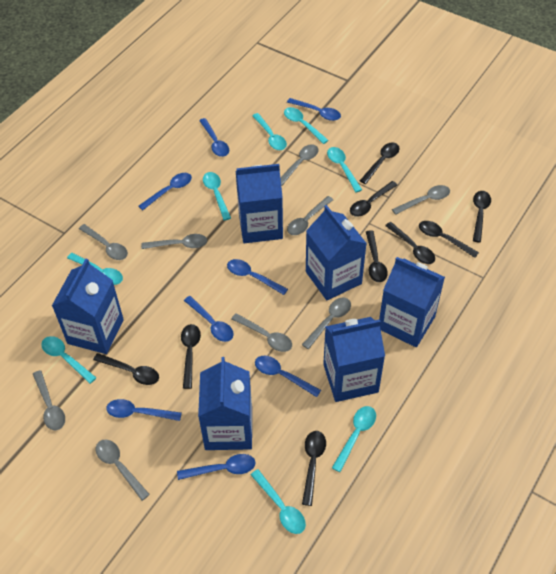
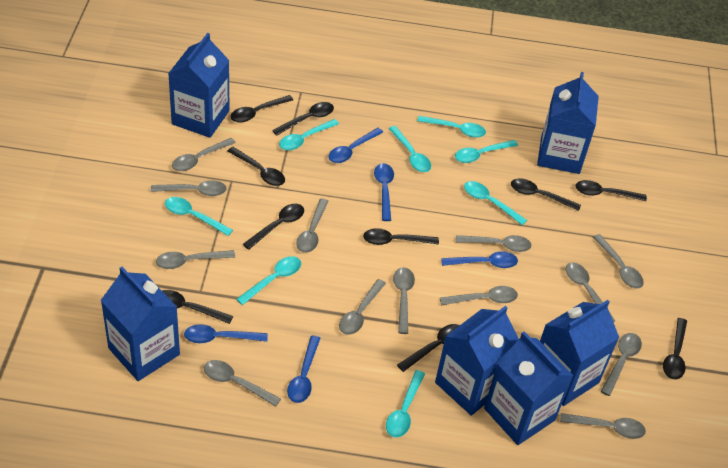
black spoon: 9 -> 10
blue spoon: 8 -> 5
grey spoon: 9 -> 13

